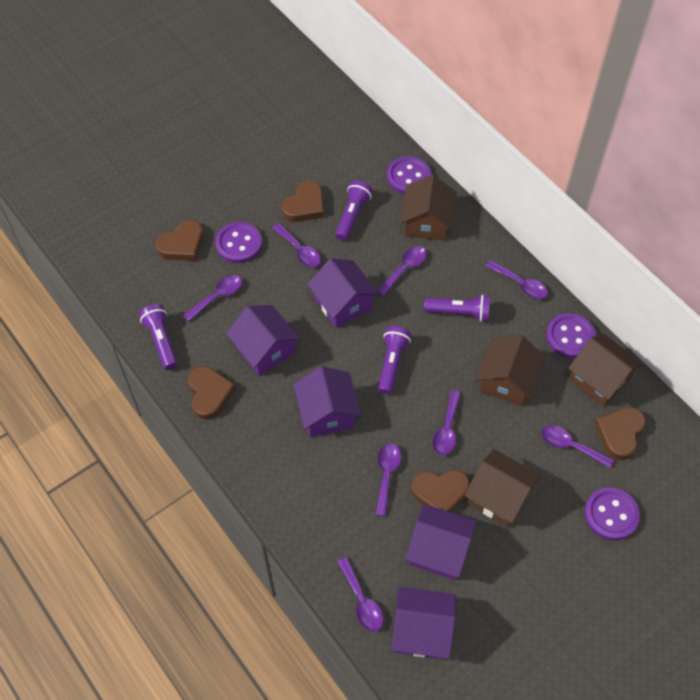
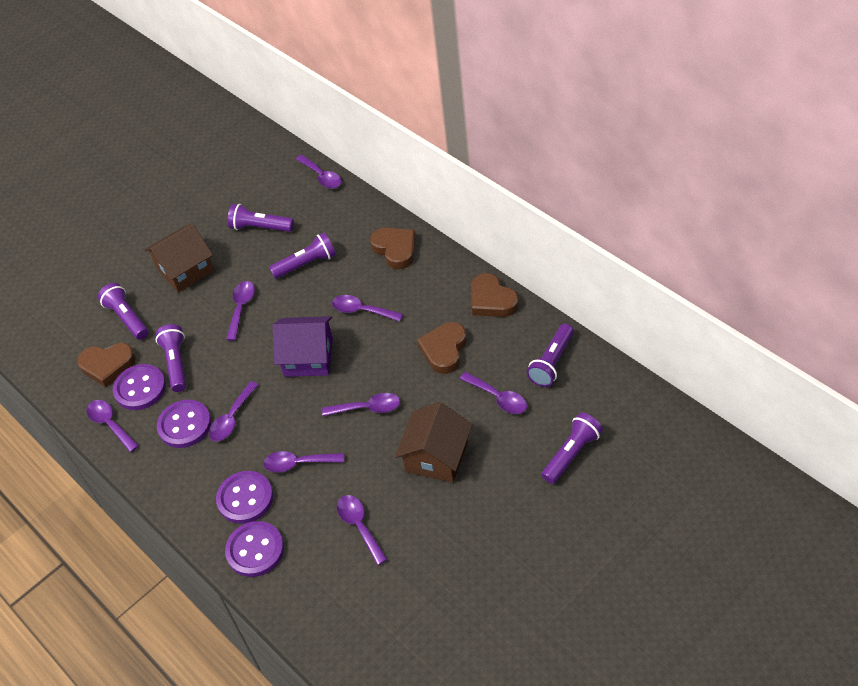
brown heart: 5 -> 4
brown house: 4 -> 2
purple flashlight: 4 -> 6
purple house: 5 -> 1
purple spoon: 8 -> 9

